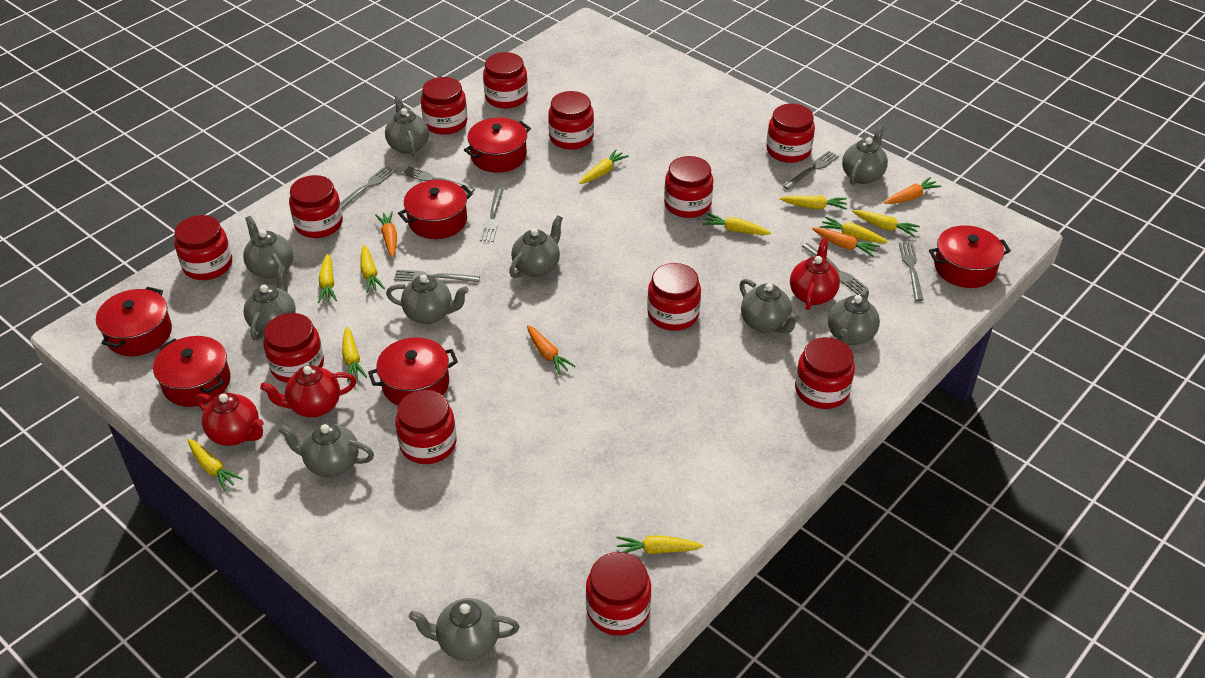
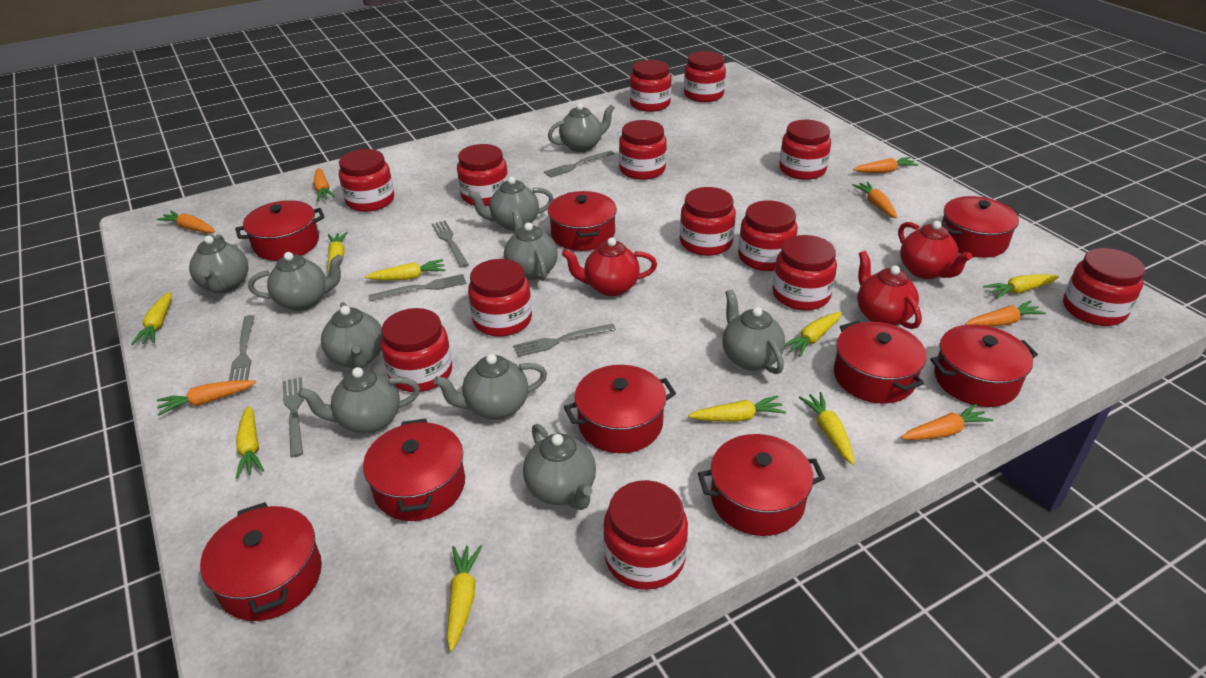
grey fork: 7 -> 6
orange carrot: 4 -> 7
red jar: 12 -> 13
red pot: 6 -> 9
yellow carrot: 10 -> 9

